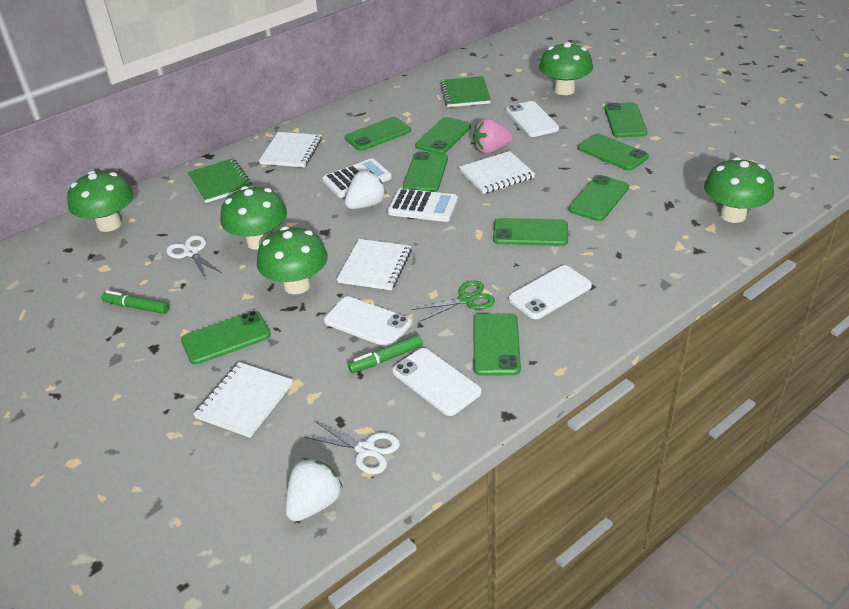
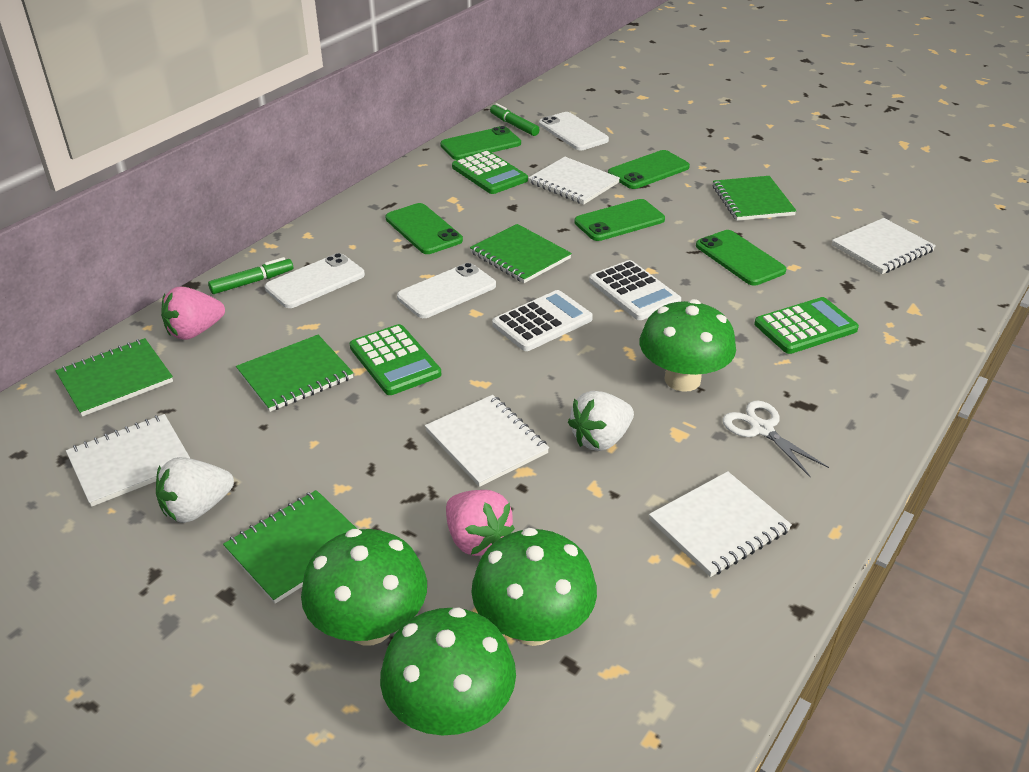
green calculator: 0 -> 3
green mushroom: 5 -> 4
green notebook: 2 -> 5
green phone: 9 -> 5
green scissors: 1 -> 0
pink strawberry: 1 -> 2
white notebook: 4 -> 5
white phone: 4 -> 3
white scissors: 2 -> 1

